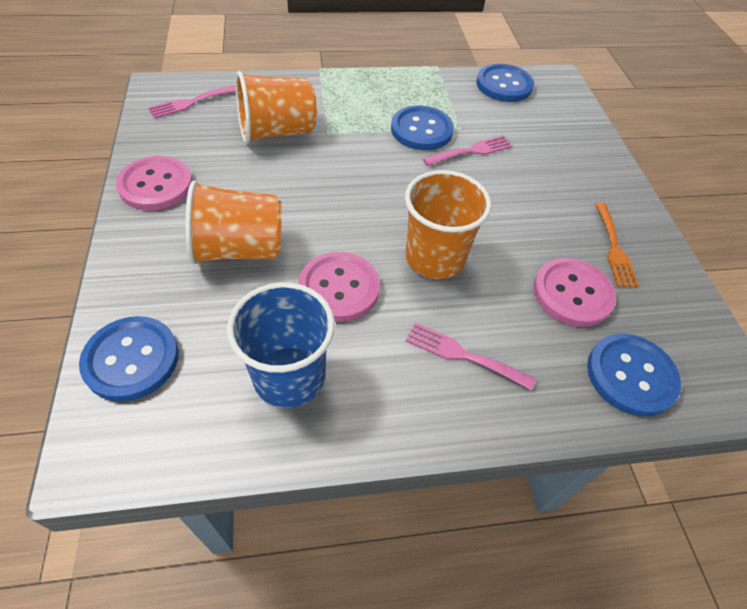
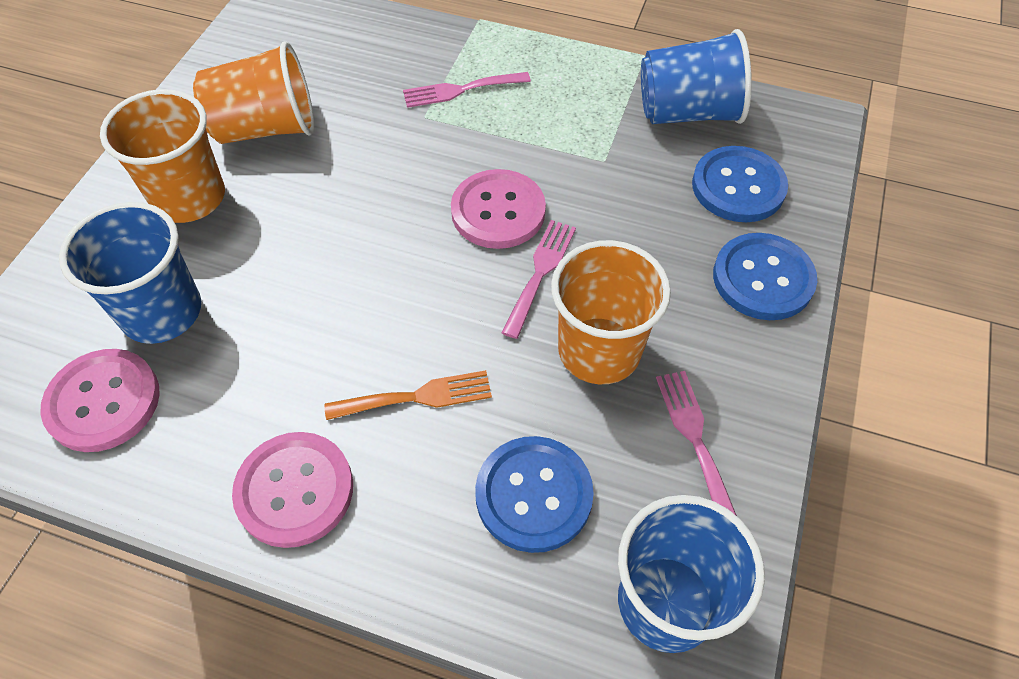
blue button: 4 -> 3
blue cup: 1 -> 3

